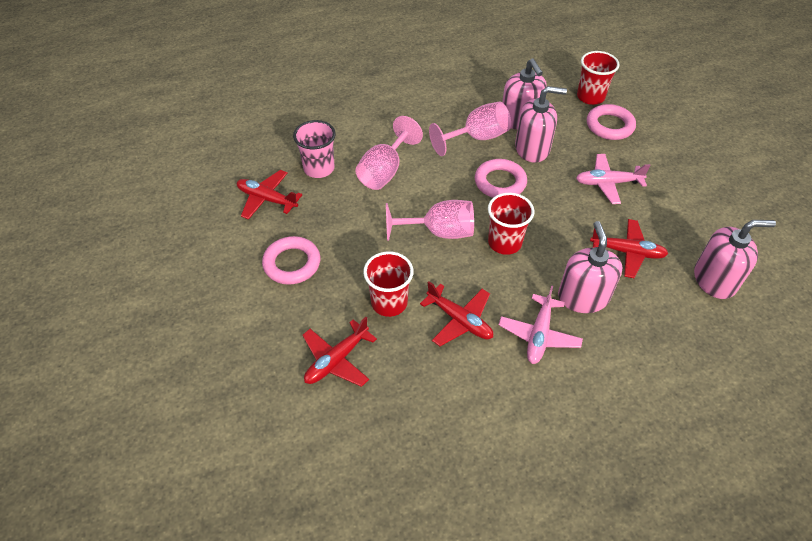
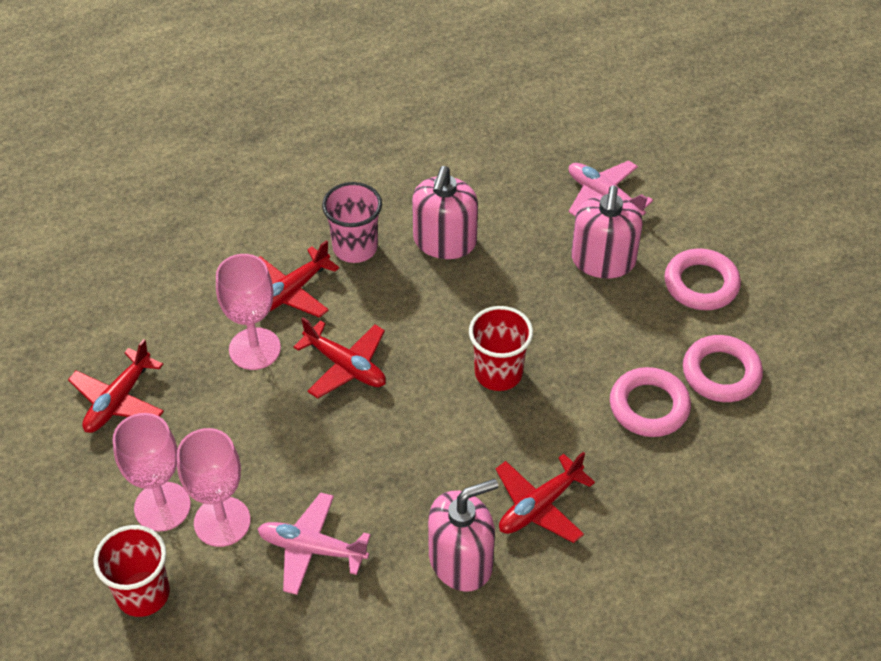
pink soap dispenser: 4 -> 3
red cup: 3 -> 2

